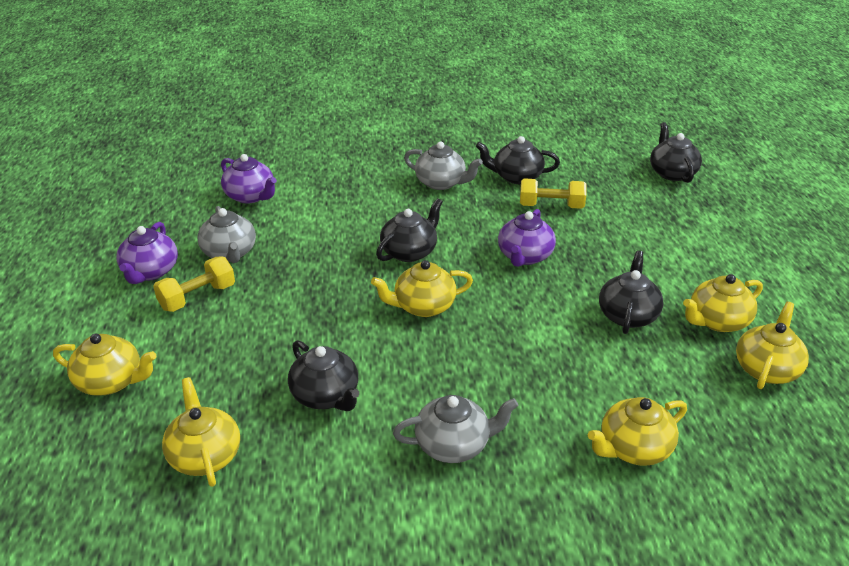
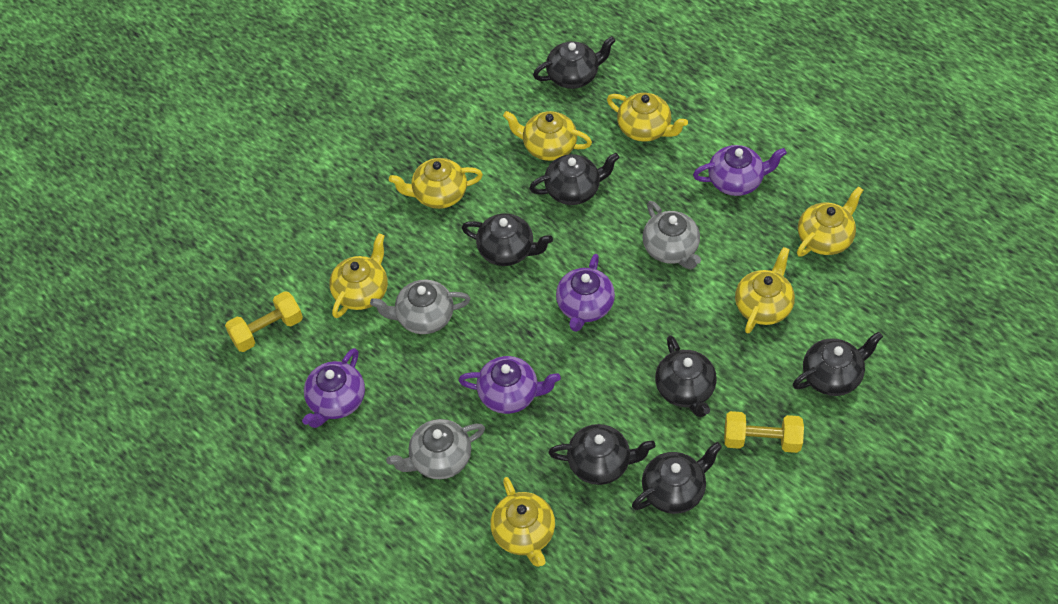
black teapot: 5 -> 7
purple teapot: 3 -> 4
yellow teapot: 6 -> 7

